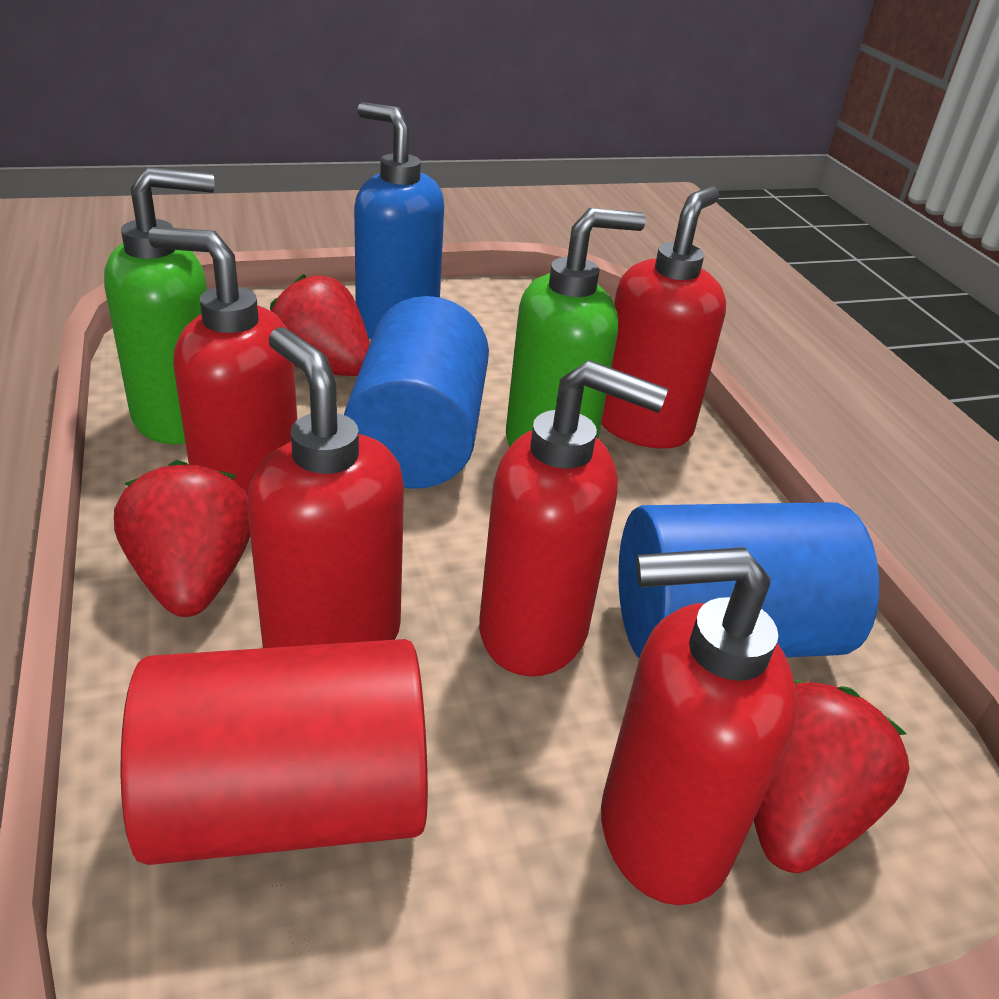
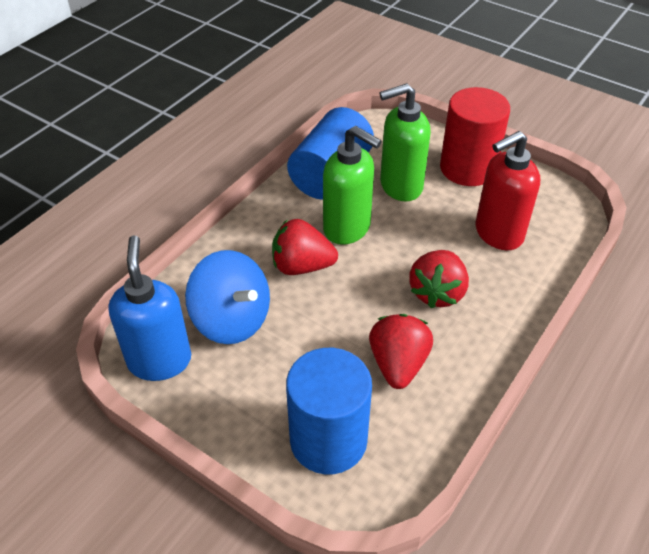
blue spinning top: 0 -> 1
red soap dispenser: 5 -> 1

